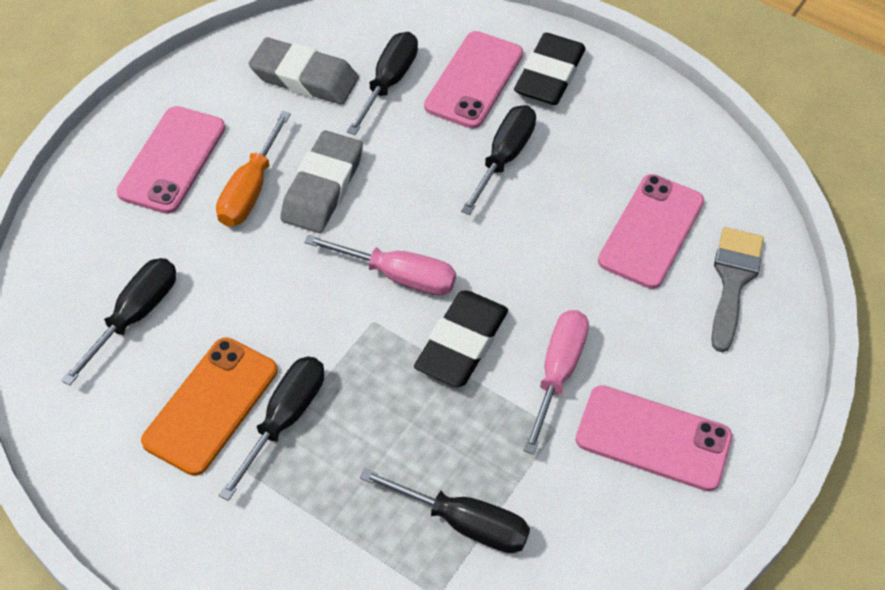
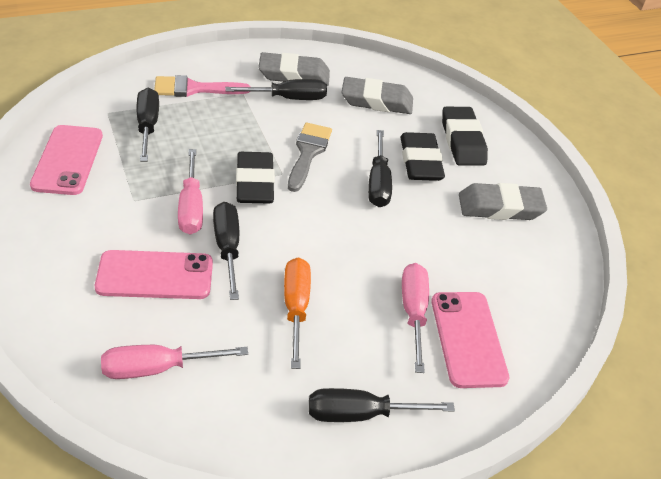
black eraser: 2 -> 3
grey eraser: 2 -> 3
orange phone: 1 -> 0
pink brush: 0 -> 1
pink phone: 4 -> 3
pink screwdriver: 2 -> 3

